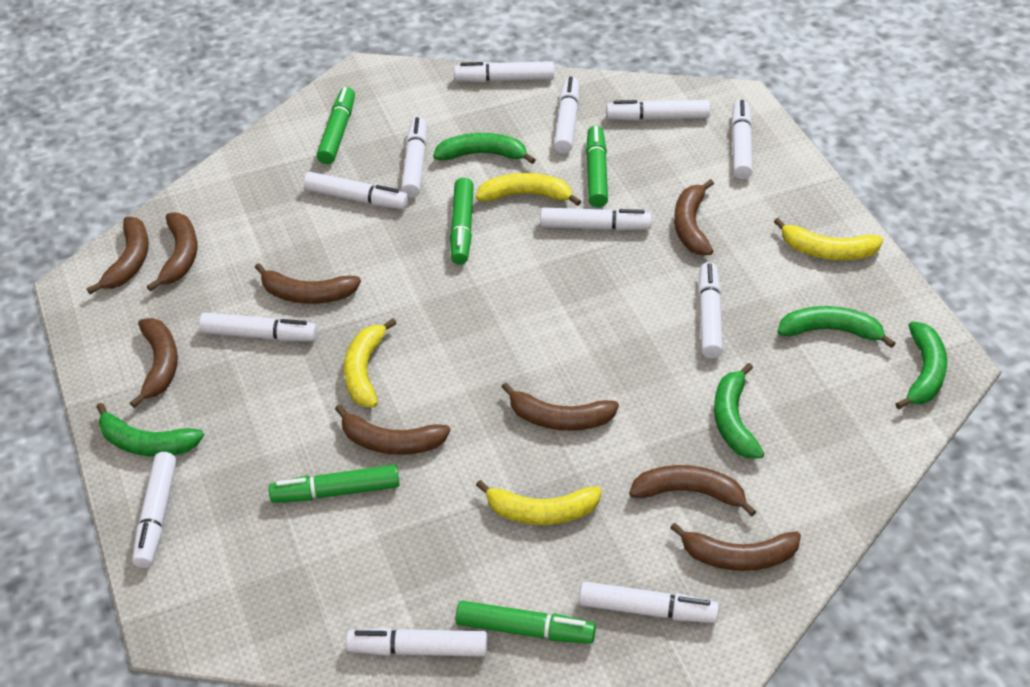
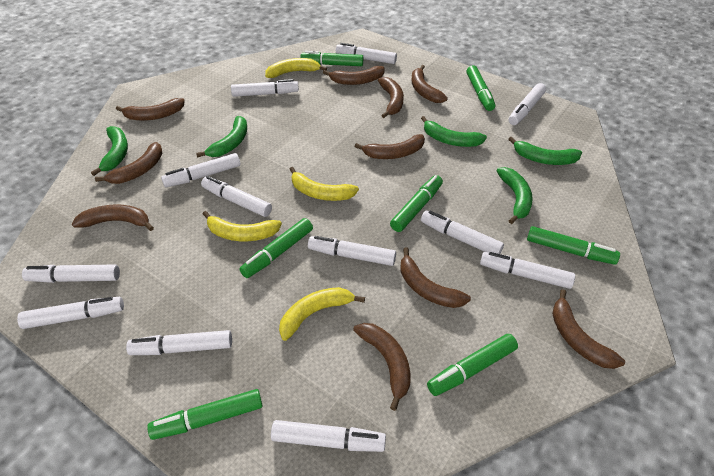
brown banana: 9 -> 10
green marker: 5 -> 7

